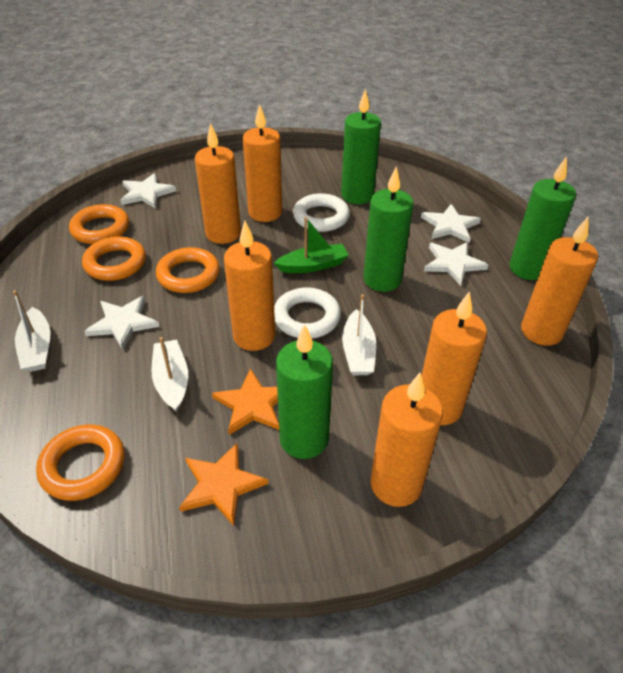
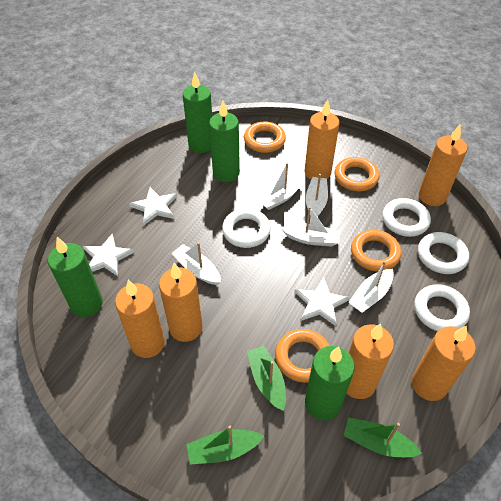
green boat: 1 -> 3
orange star: 2 -> 0
white boat: 3 -> 5
white ring: 2 -> 4
white star: 4 -> 3

